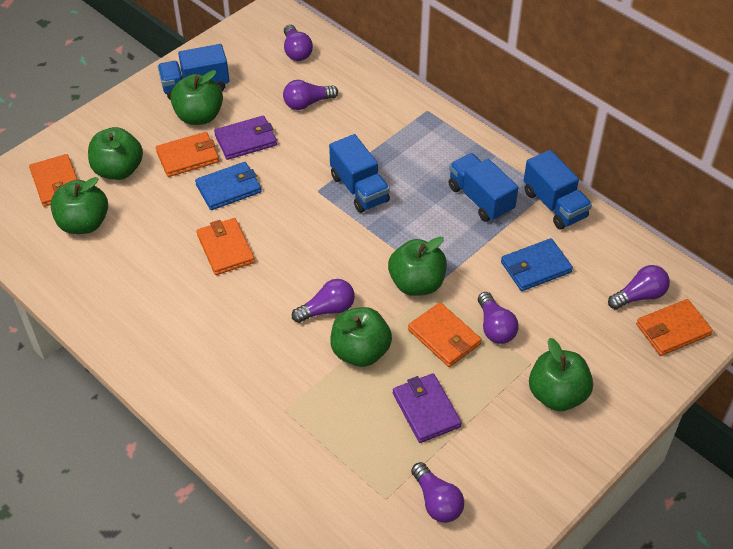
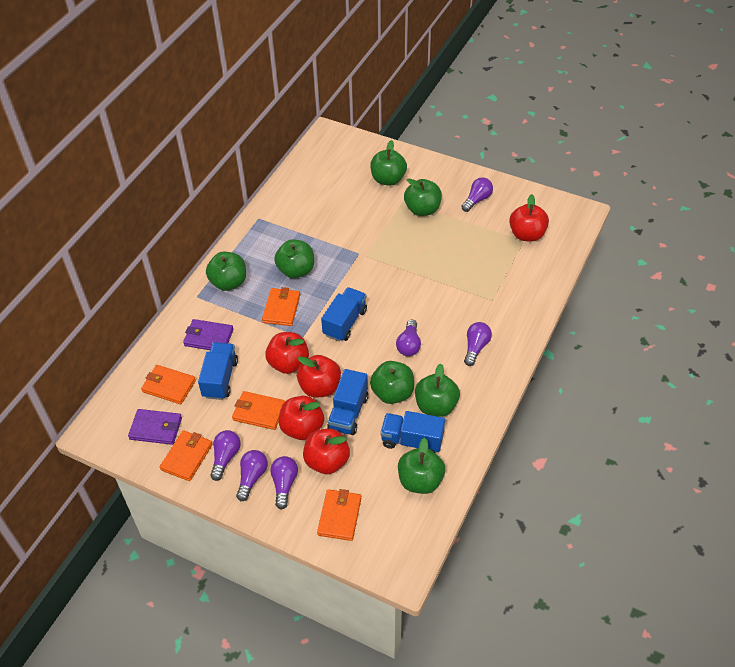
blue wallet: 2 -> 0
green apple: 6 -> 7
red apple: 0 -> 5

